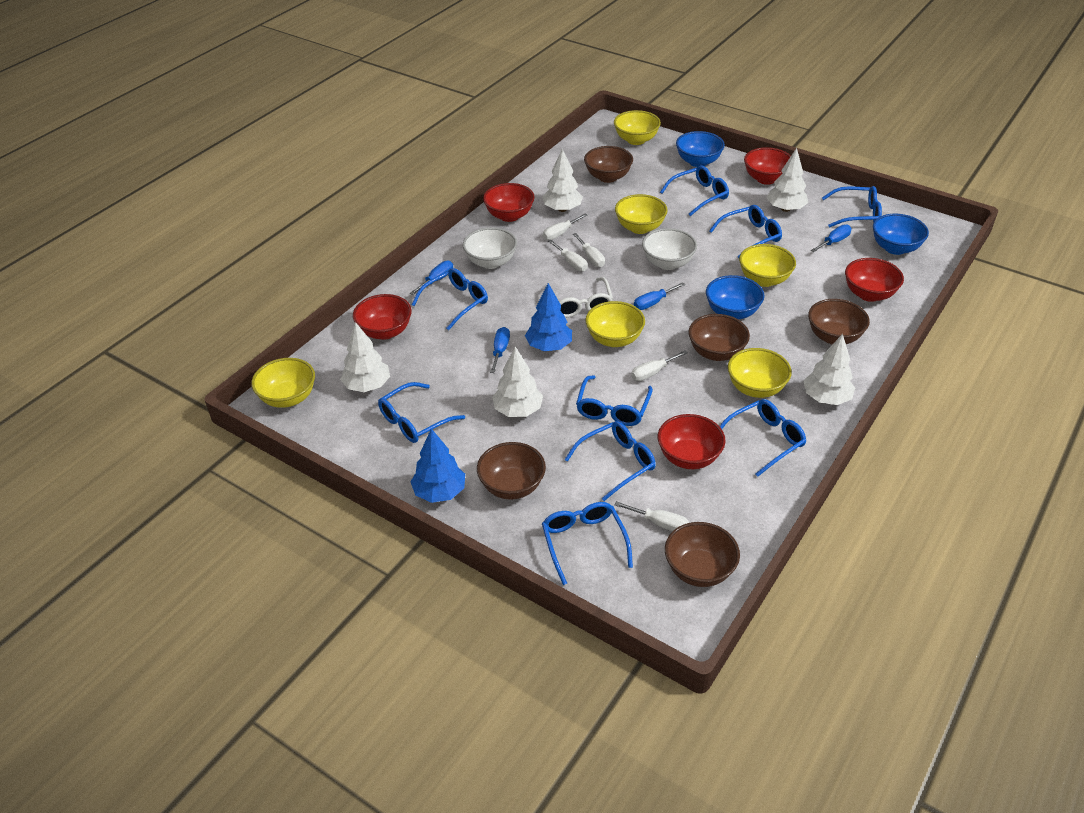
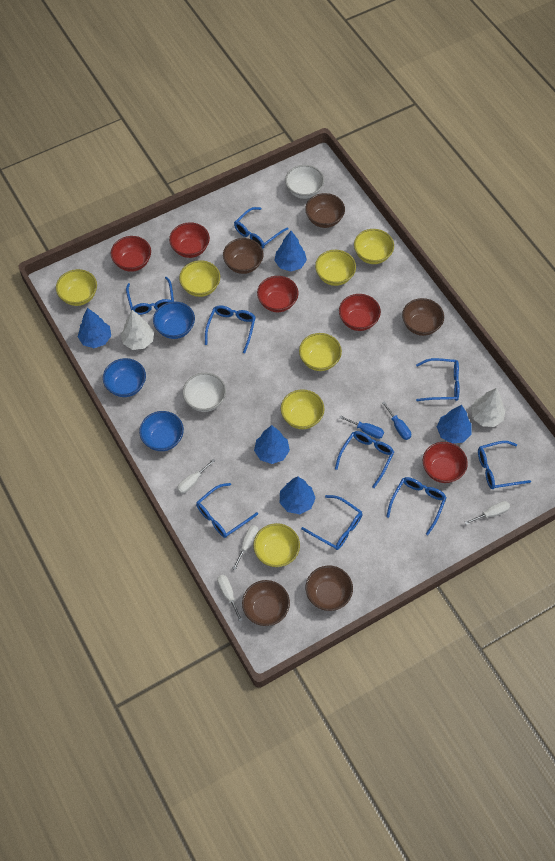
blue screwdriver: 4 -> 2
blue tree: 2 -> 5
white glasses: 1 -> 0
white screwdriver: 5 -> 4
white tree: 5 -> 2
yellow bowl: 6 -> 7

